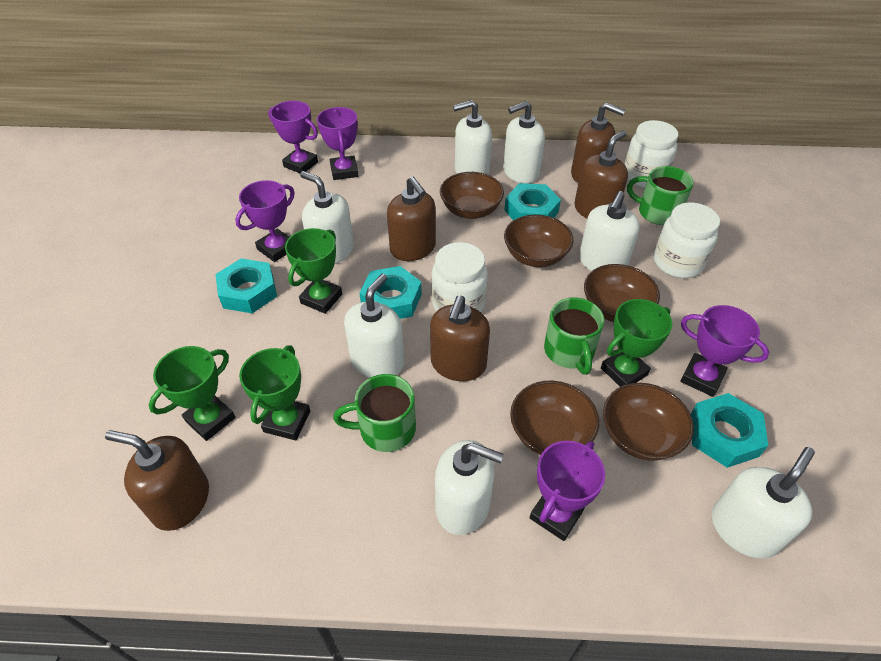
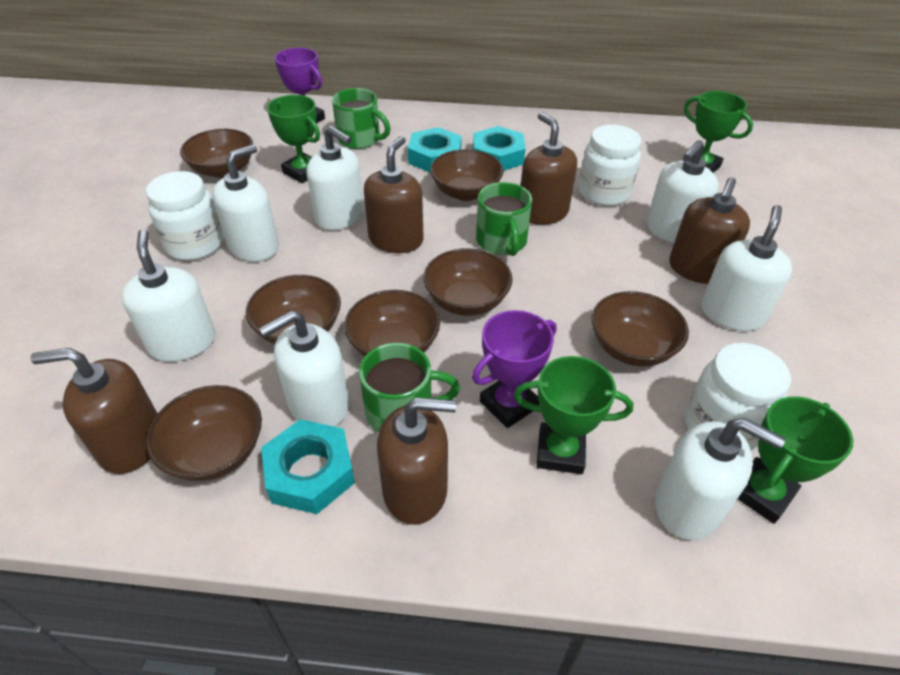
brown bowl: 5 -> 7
purple trophy: 5 -> 2
turquoise nut: 4 -> 3

